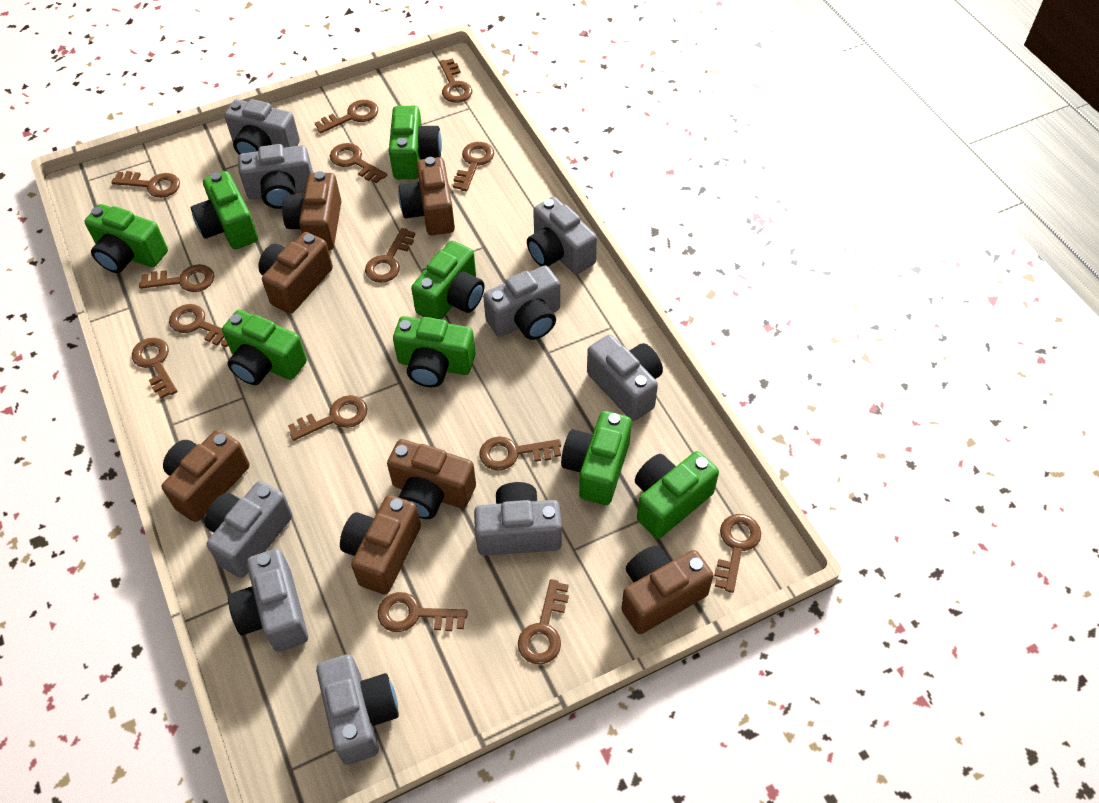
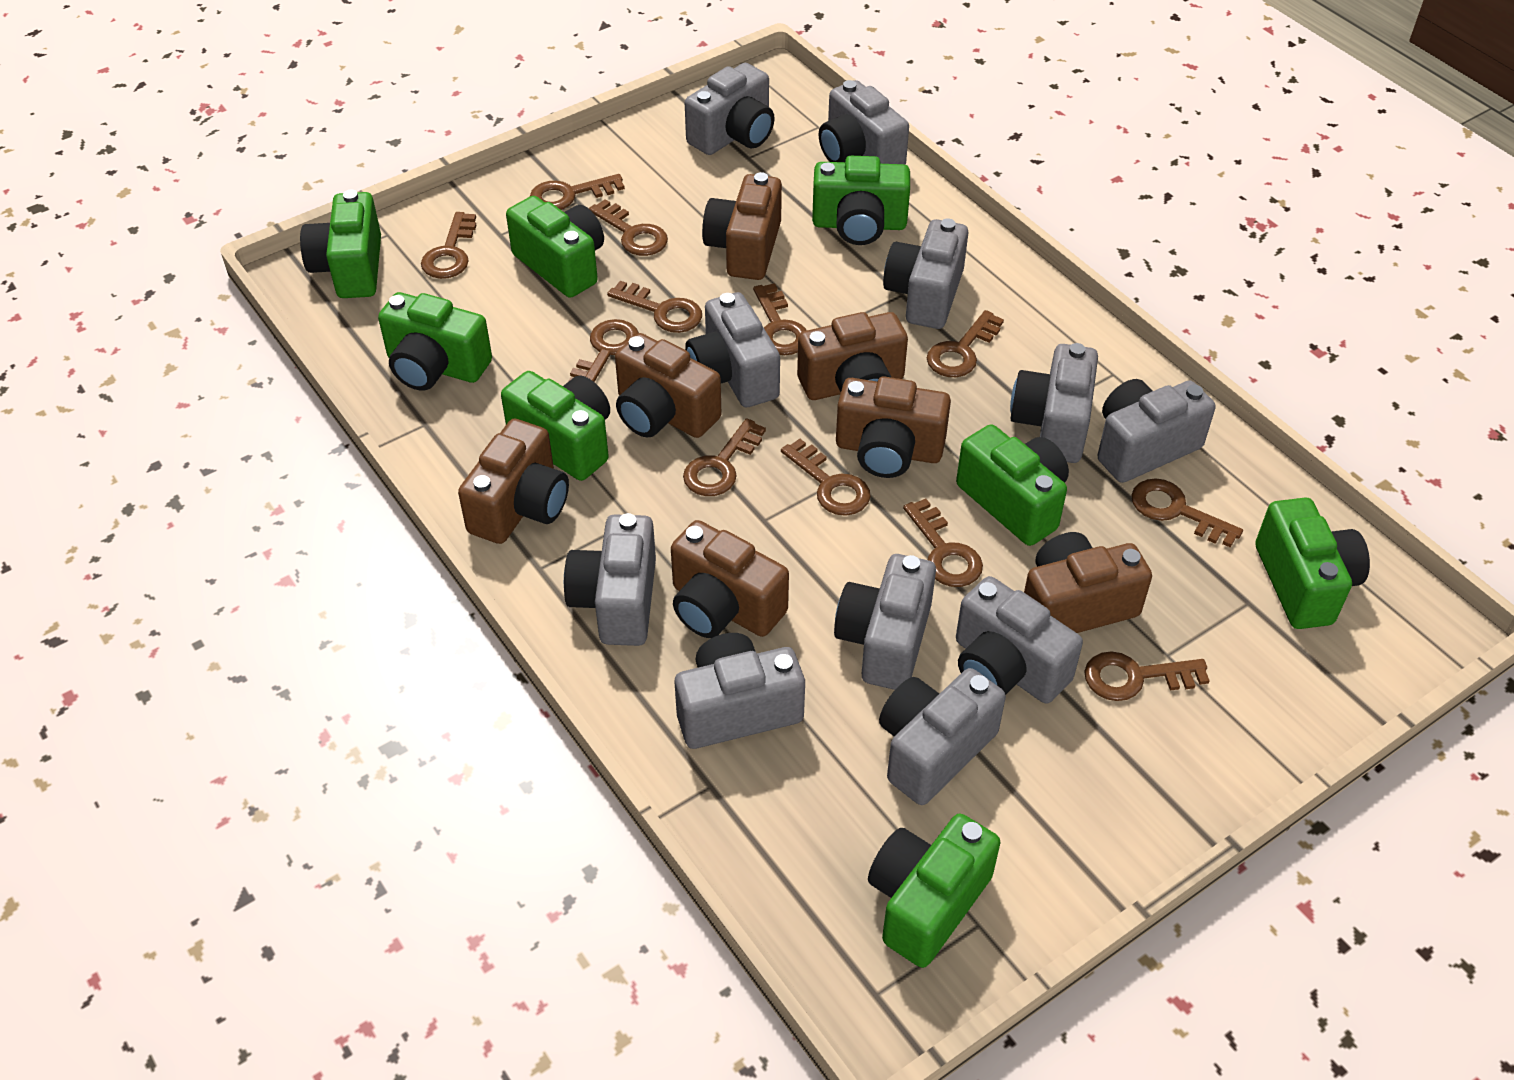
brown key: 14 -> 12
grey camera: 9 -> 11

